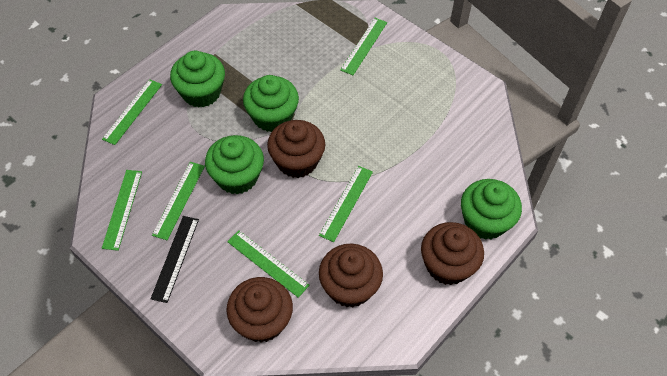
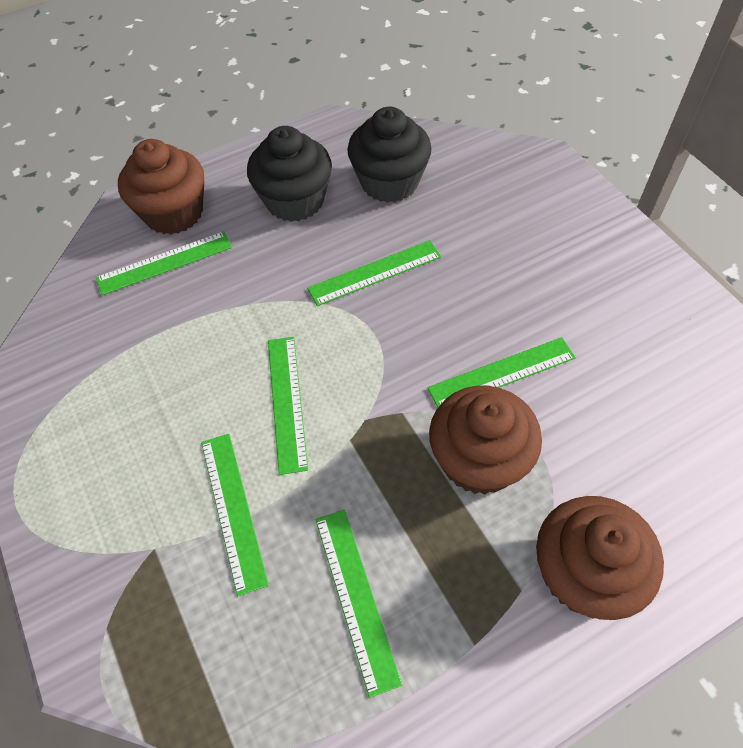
black cupcake: 0 -> 2
black ruler: 1 -> 0
brown cupcake: 4 -> 3
green cupcake: 4 -> 0

